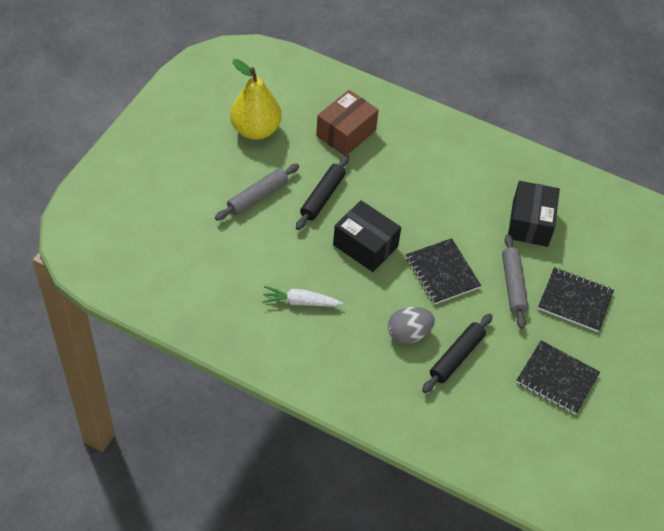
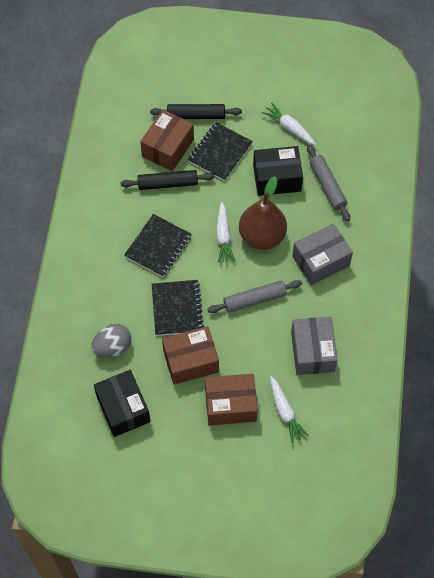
brown box: 1 -> 3
brown pear: 0 -> 1
grey box: 0 -> 2
white carrot: 1 -> 3
yellow pear: 1 -> 0

